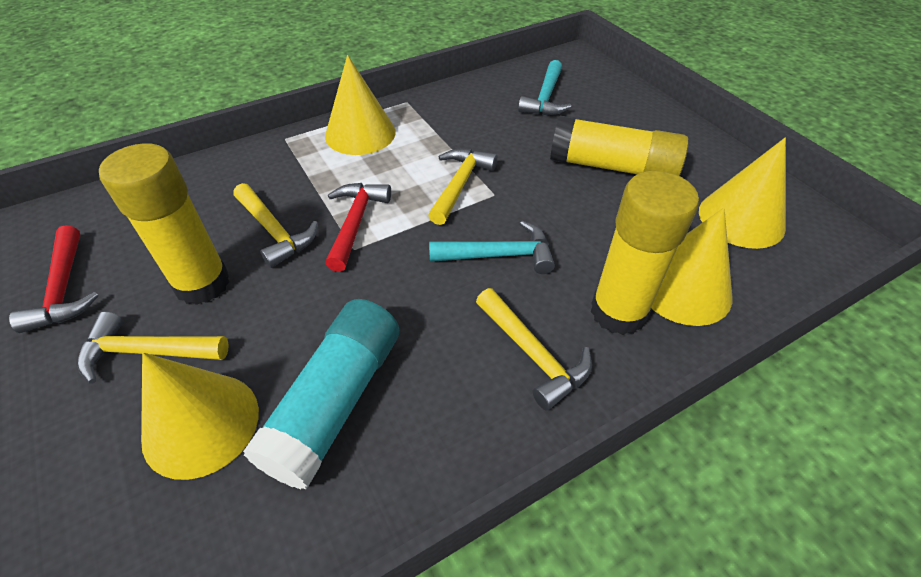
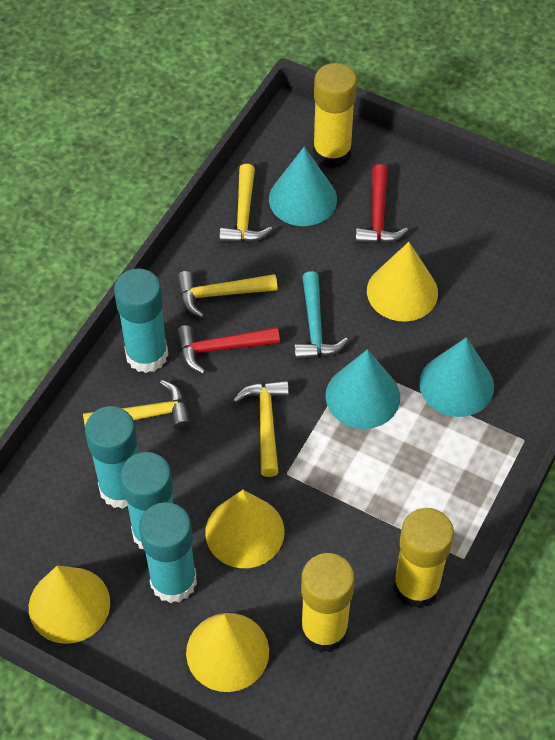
turquoise cone: 0 -> 3
turquoise glue stick: 1 -> 4
turquoise hammer: 2 -> 1

